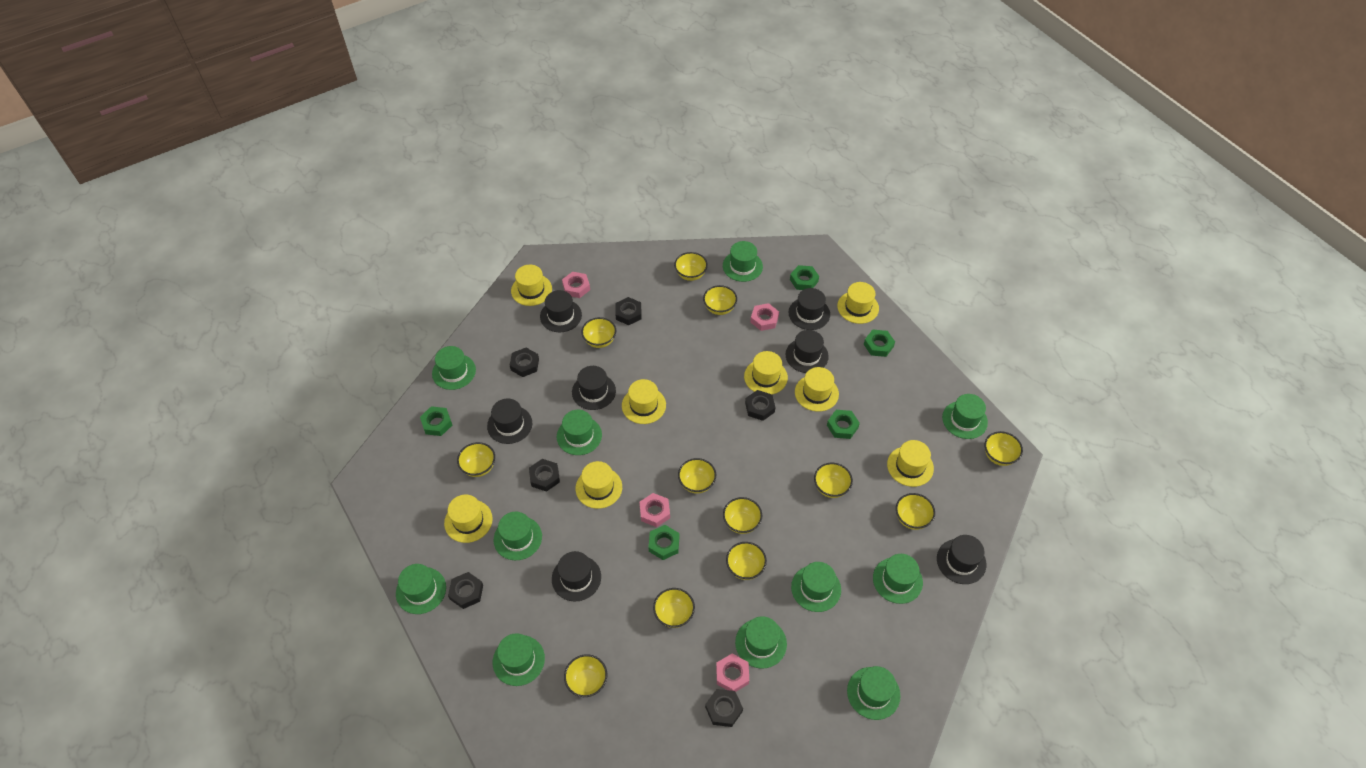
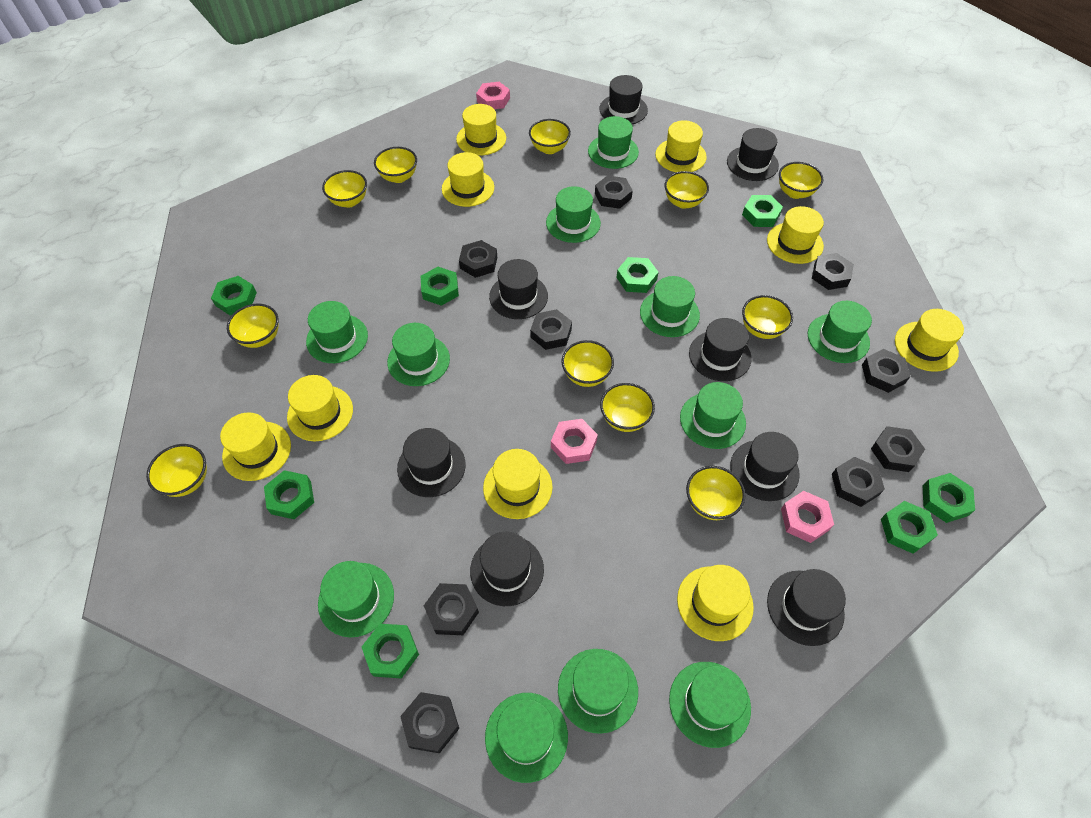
black hat: 7 -> 8
black nut: 6 -> 9
green nut: 5 -> 8
pink nut: 4 -> 3
yellow bowl: 12 -> 11
yellow hat: 8 -> 9

